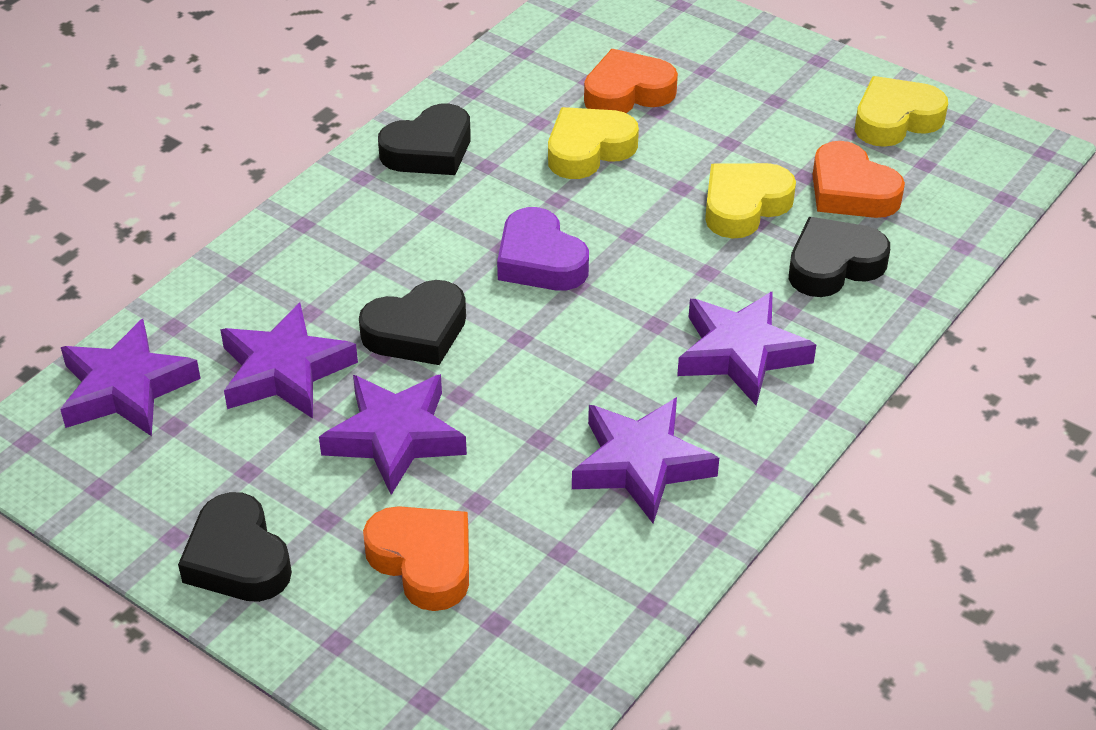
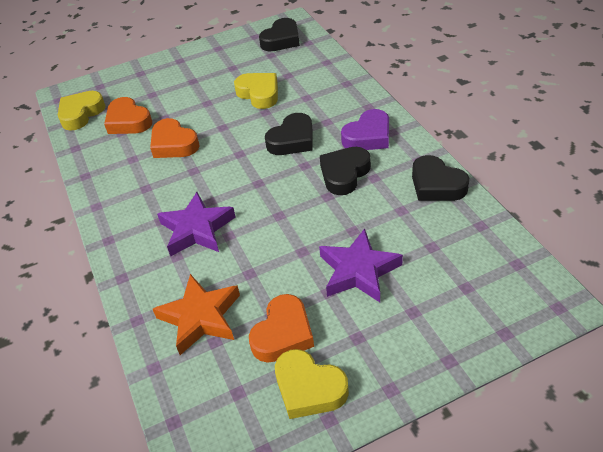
orange star: 0 -> 1
purple star: 5 -> 2

